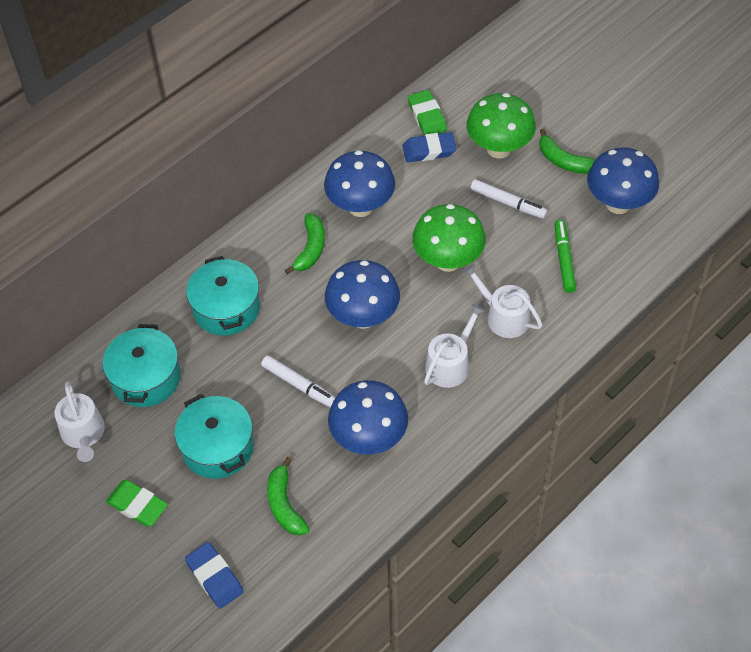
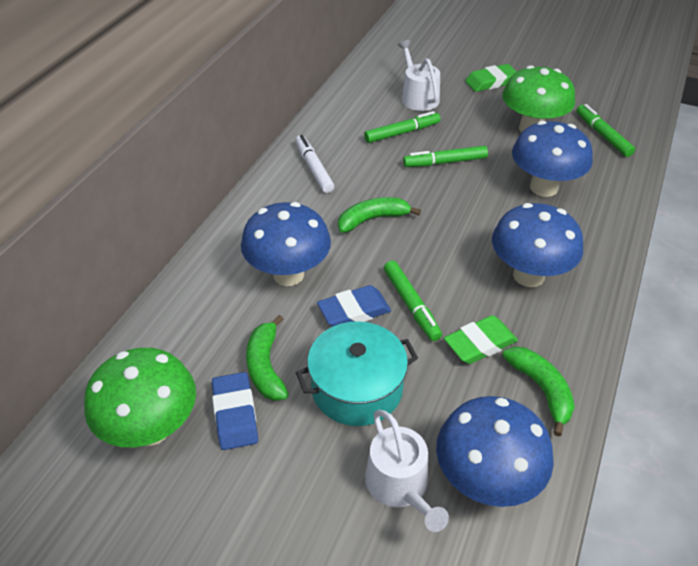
green marker: 1 -> 4
turquoise pot: 3 -> 1
white marker: 2 -> 1
white watering can: 3 -> 2

